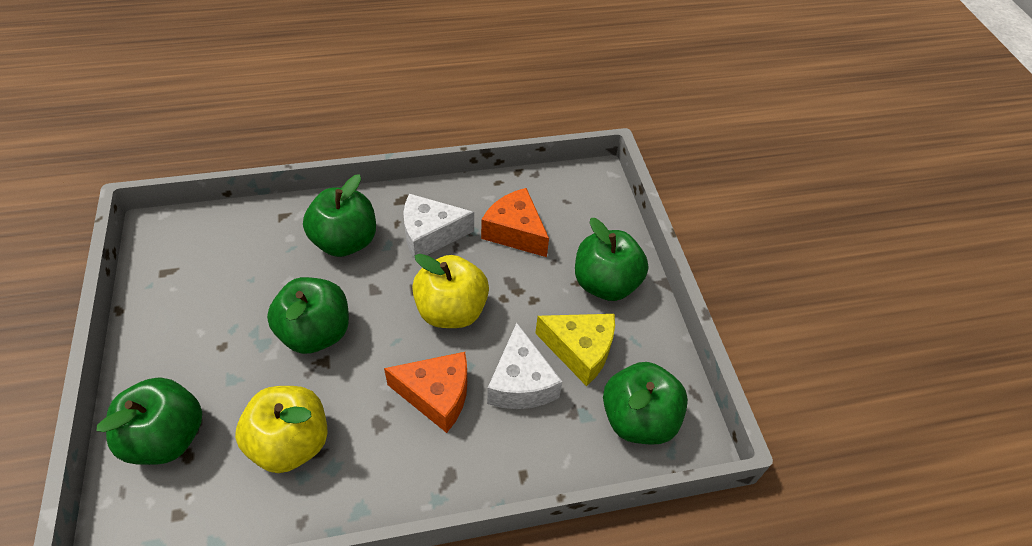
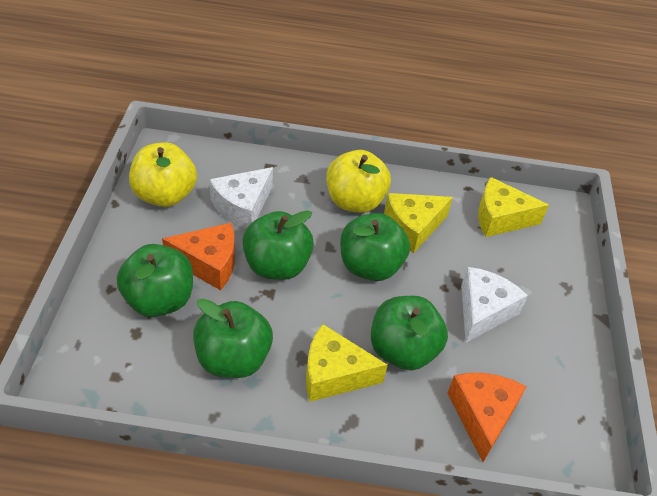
yellow cheese: 1 -> 3

